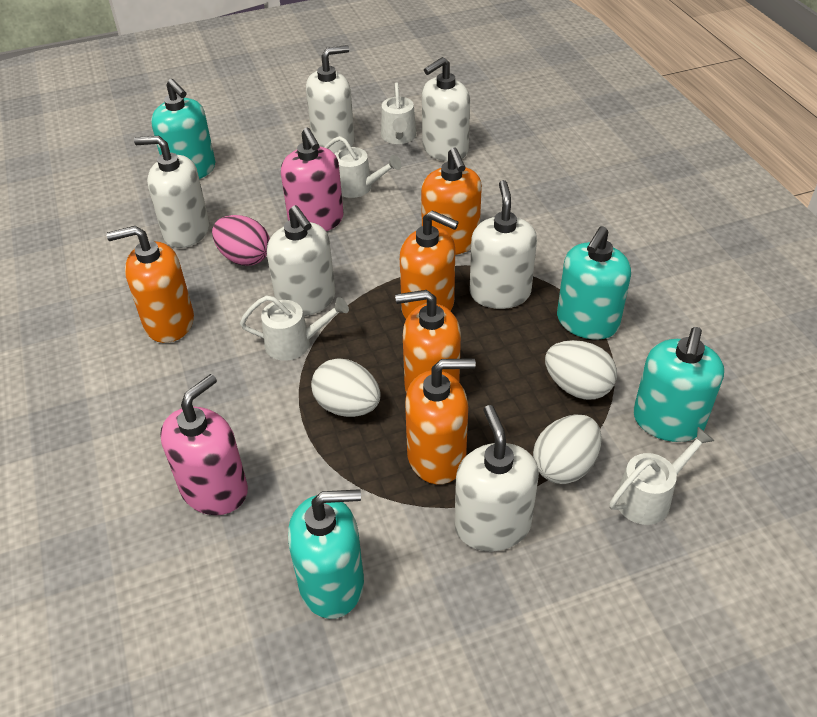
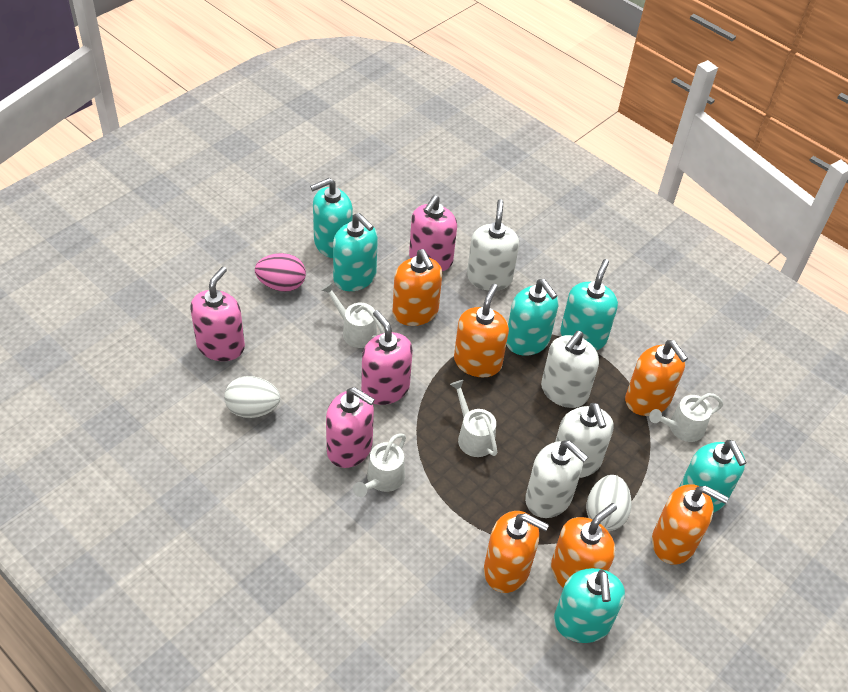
orange soap dispenser: 5 -> 6
pink soap dispenser: 2 -> 4
turquoise soap dispenser: 4 -> 6
white egg: 3 -> 2
white soap dispenser: 6 -> 4

